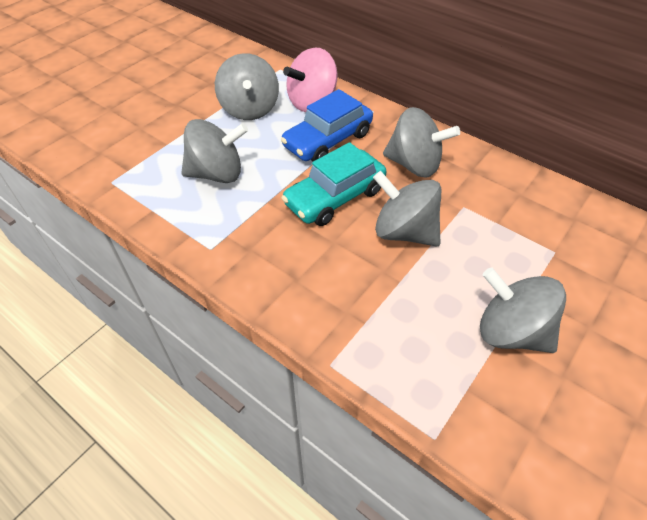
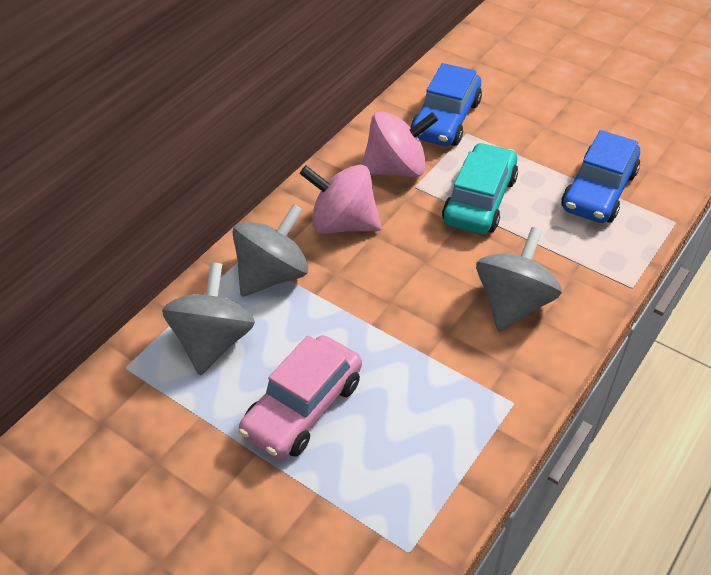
blue car: 1 -> 2
grey spinning top: 5 -> 3
pink car: 0 -> 1
pink spinning top: 1 -> 2

